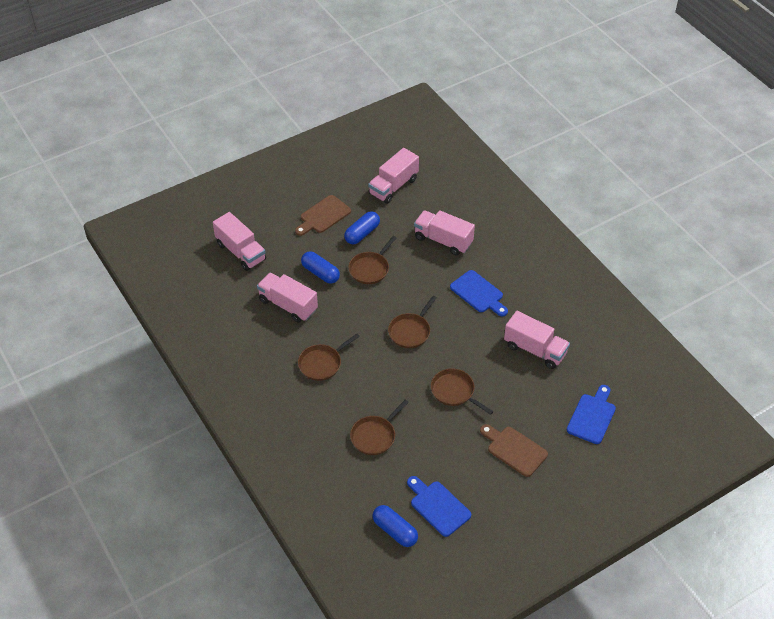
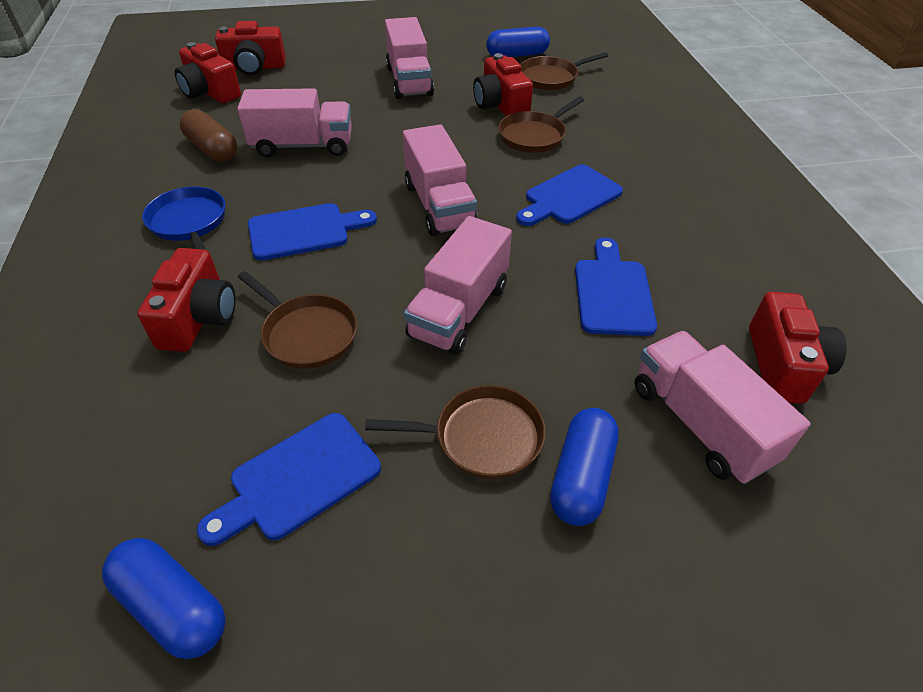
blue cutting board: 3 -> 4
blue pan: 0 -> 1
brown capsule: 0 -> 1
brown cutting board: 2 -> 0
brown pan: 5 -> 4
red camera: 0 -> 5

